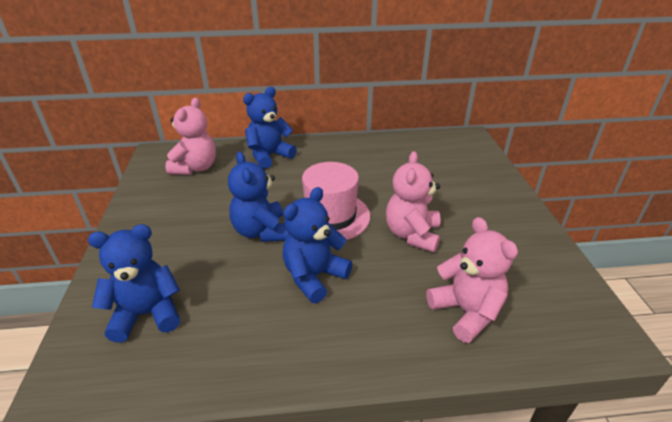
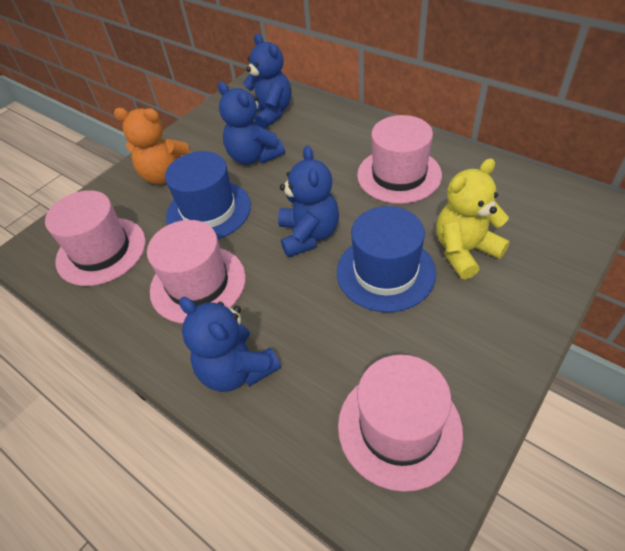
blue hat: 0 -> 2
orange teddy bear: 0 -> 1
pink hat: 1 -> 4
pink teddy bear: 3 -> 0
yellow teddy bear: 0 -> 1

